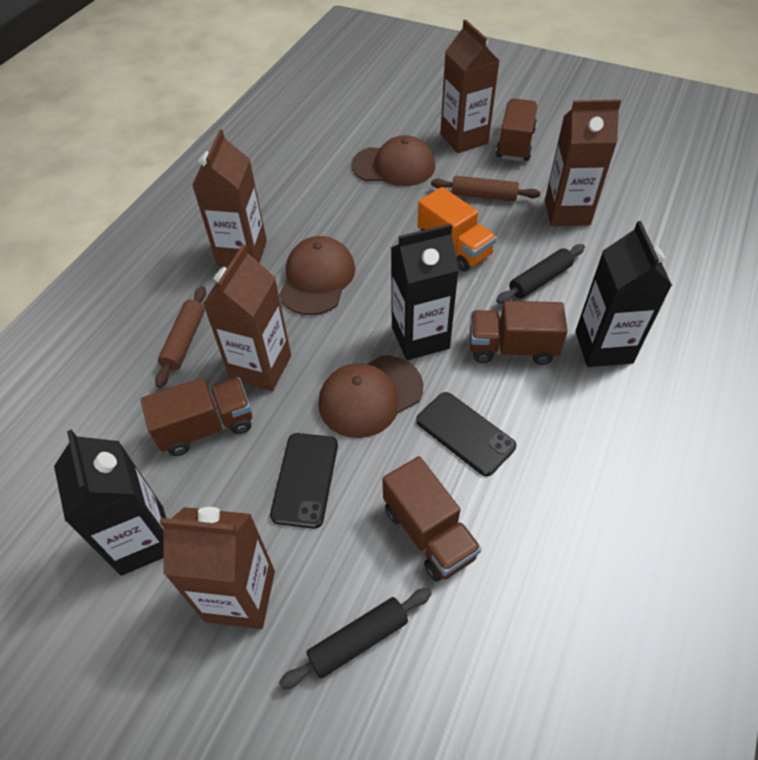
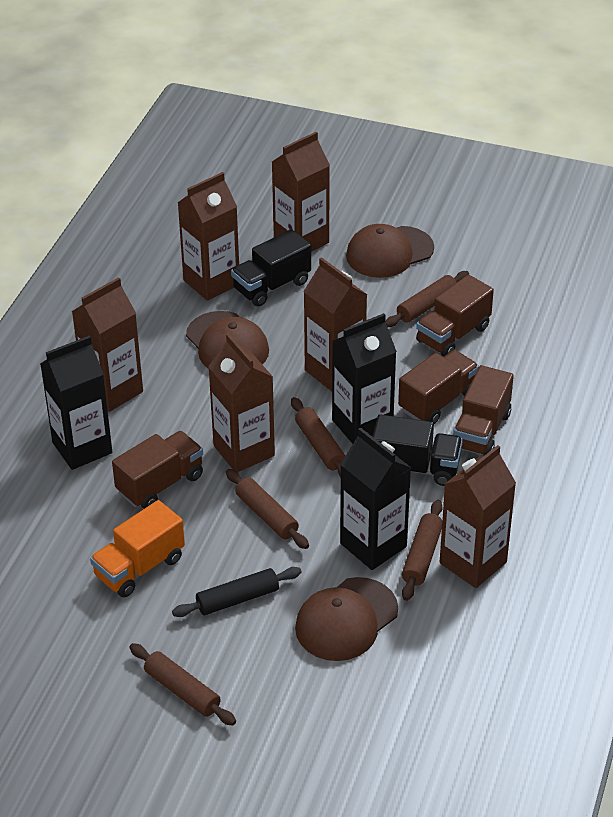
black phone: 2 -> 0
black rolling pin: 2 -> 1
black truck: 0 -> 2
brown carton: 5 -> 6
brown rolling pin: 2 -> 5

